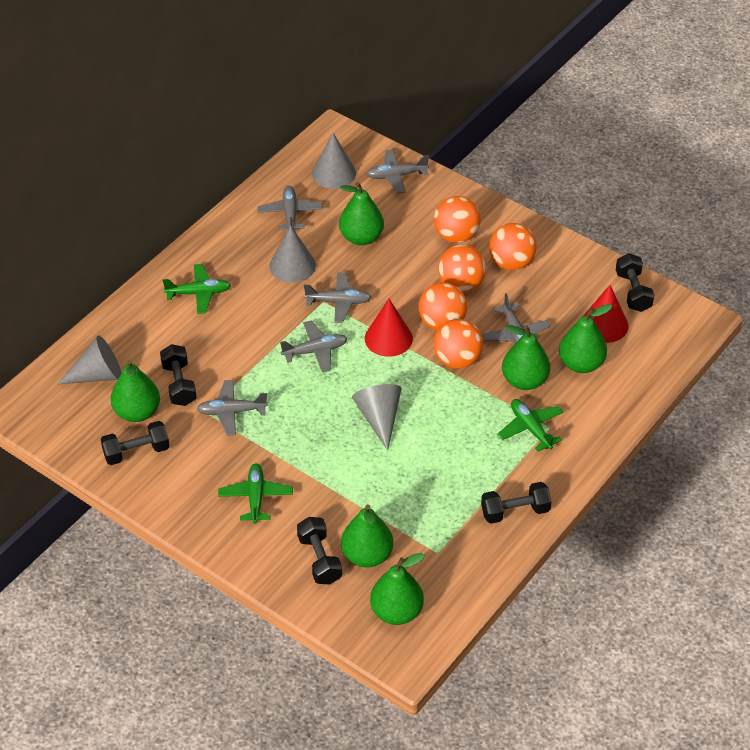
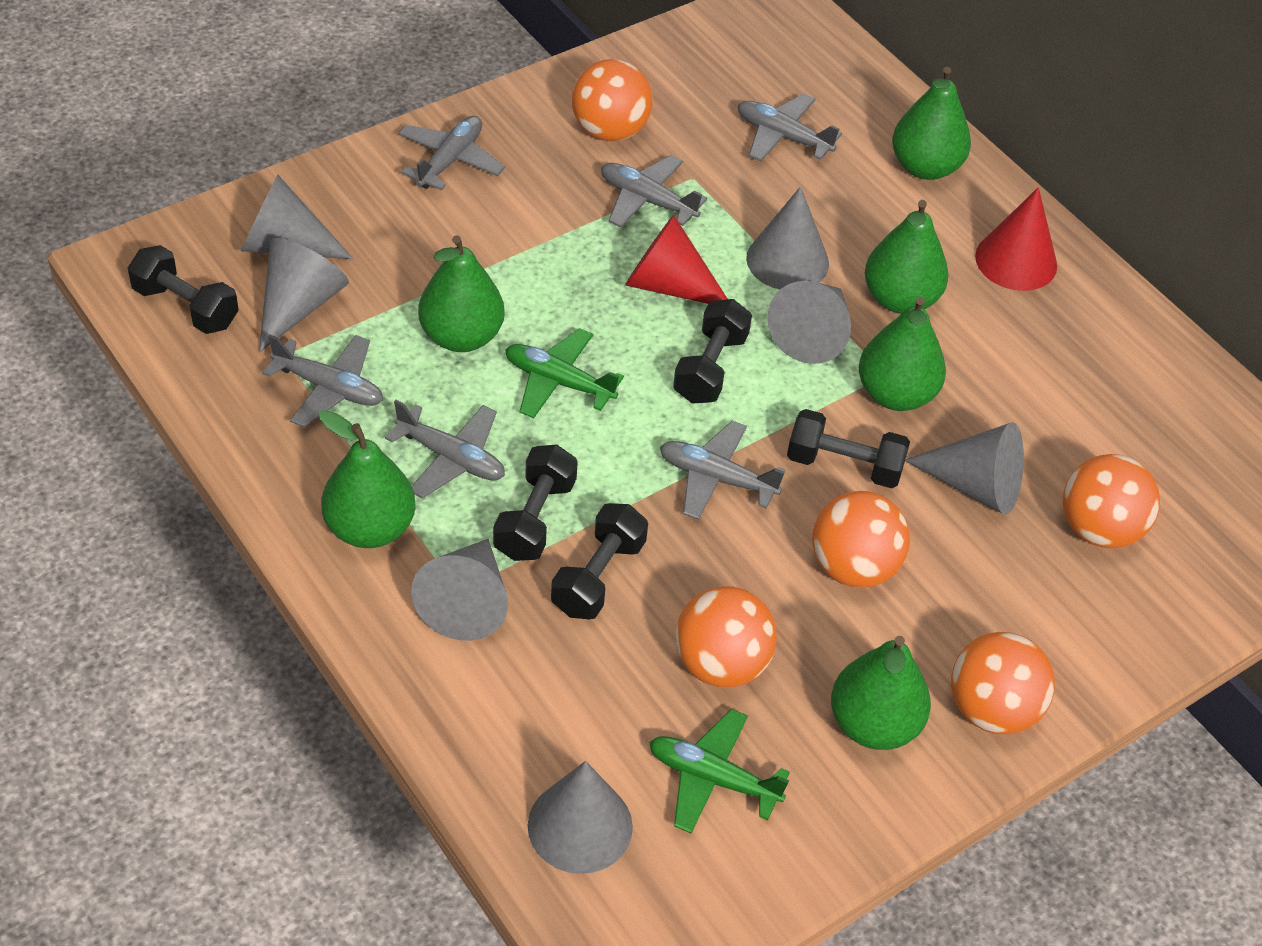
green plane: 3 -> 2
grey cone: 4 -> 7

